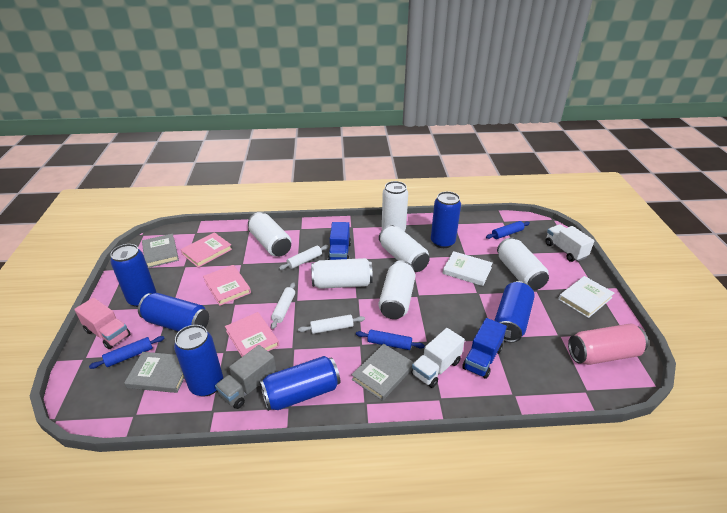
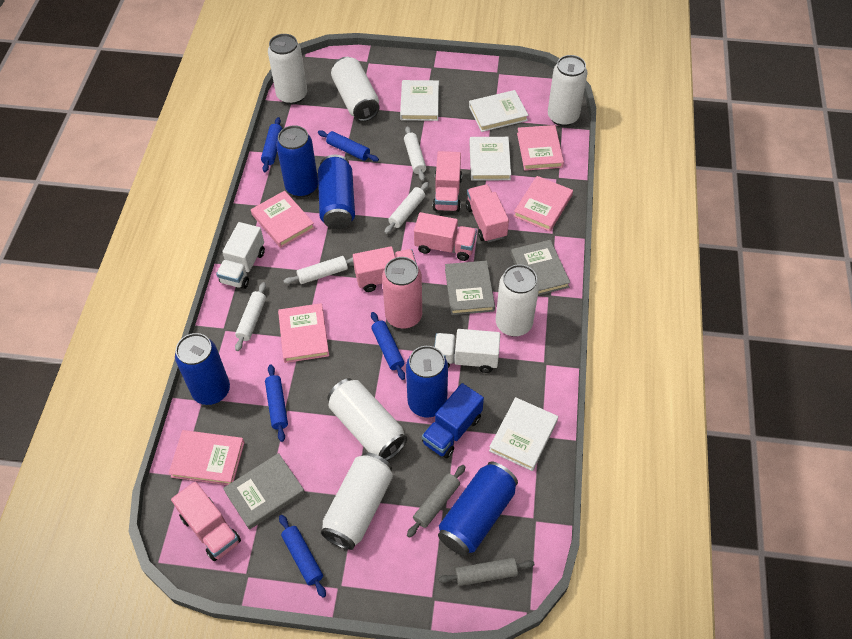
blue can: 6 -> 5
blue rolling pin: 3 -> 5
blue truck: 2 -> 1
grey rolling pin: 0 -> 2
grey truck: 1 -> 0
pink book: 3 -> 5
pink truck: 1 -> 5
white book: 2 -> 4
white rolling pin: 3 -> 4

